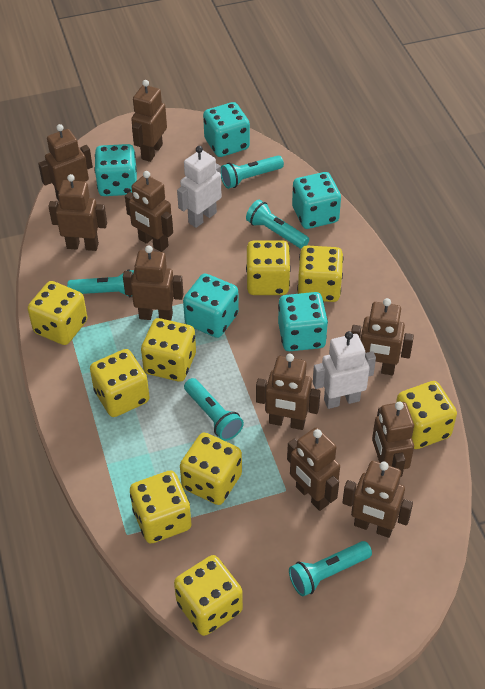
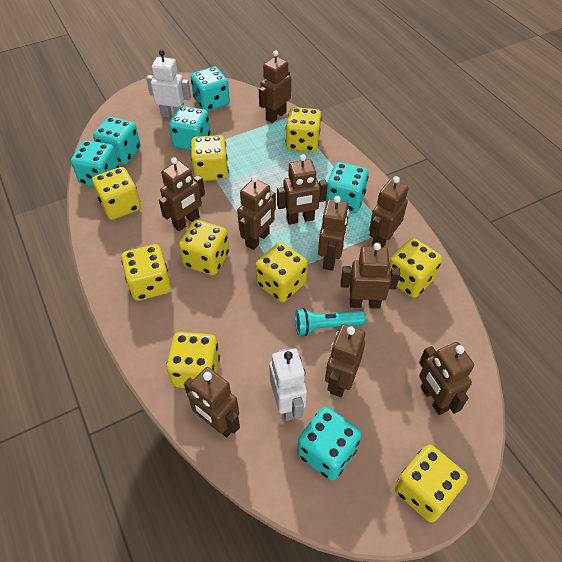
turquoise dice: 5 -> 6
turquoise flashlight: 5 -> 1

